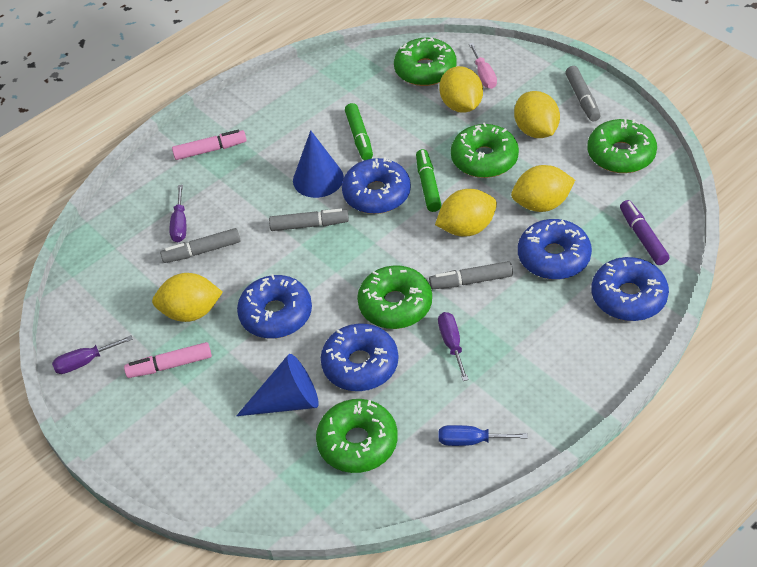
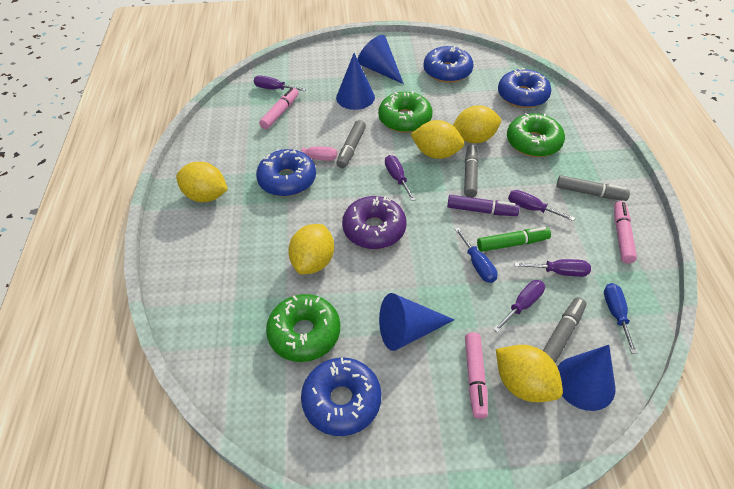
blue cone: 2 -> 4
blue donut: 5 -> 4
blue screwdriver: 1 -> 2
green donut: 5 -> 3
green marker: 2 -> 1
pink marker: 2 -> 3
purple donut: 0 -> 1
purple screwdriver: 3 -> 5

